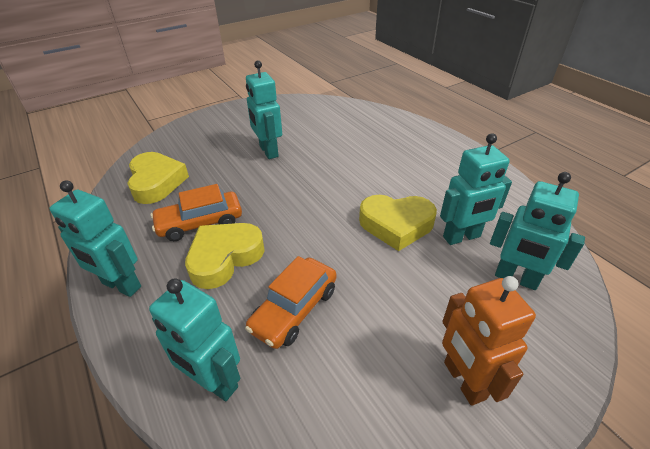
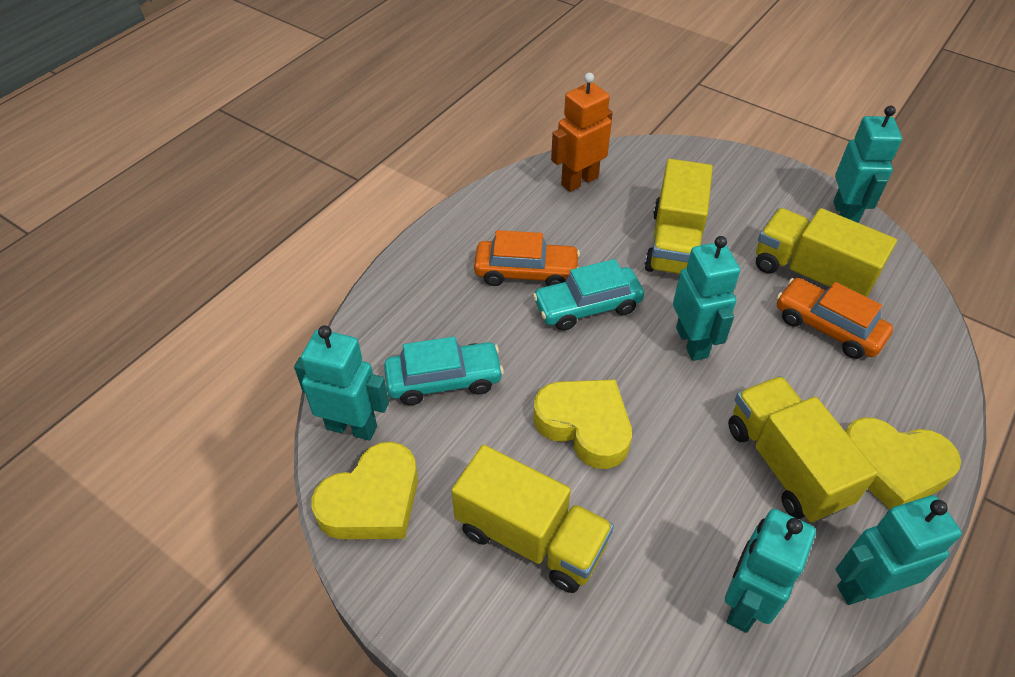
turquoise car: 0 -> 2
yellow truck: 0 -> 4

